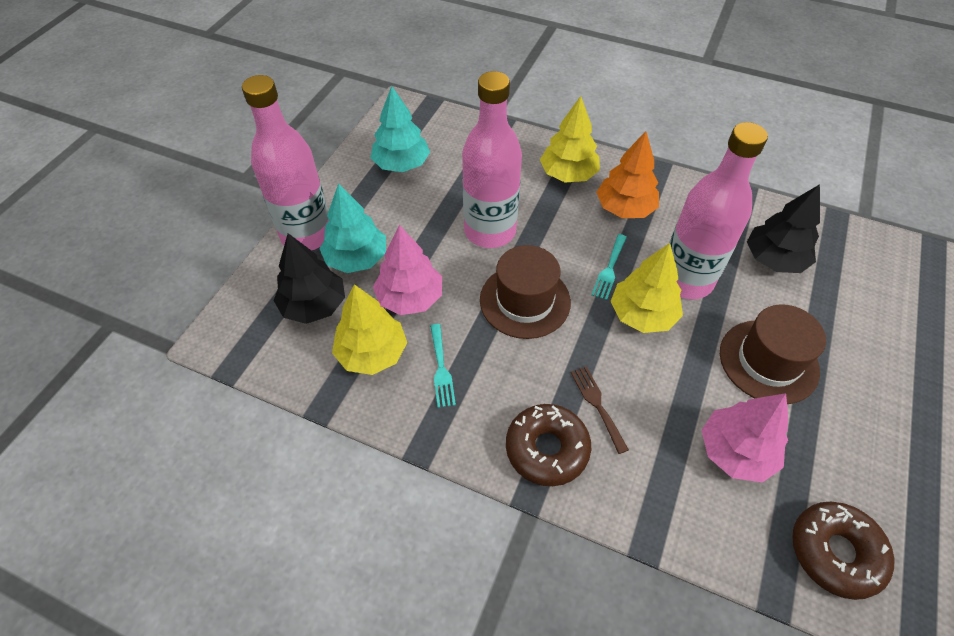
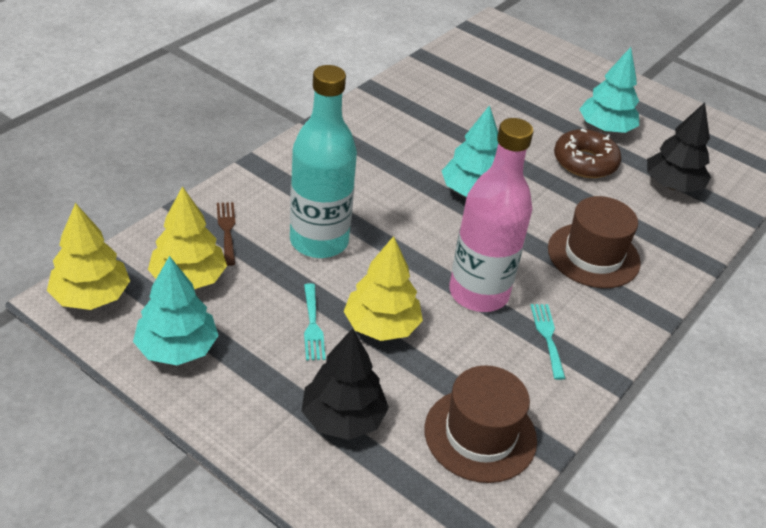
brown donut: 2 -> 1
orange tree: 1 -> 0
pink bottle: 3 -> 1
pink tree: 2 -> 0
turquoise bottle: 0 -> 1
turquoise tree: 2 -> 3

